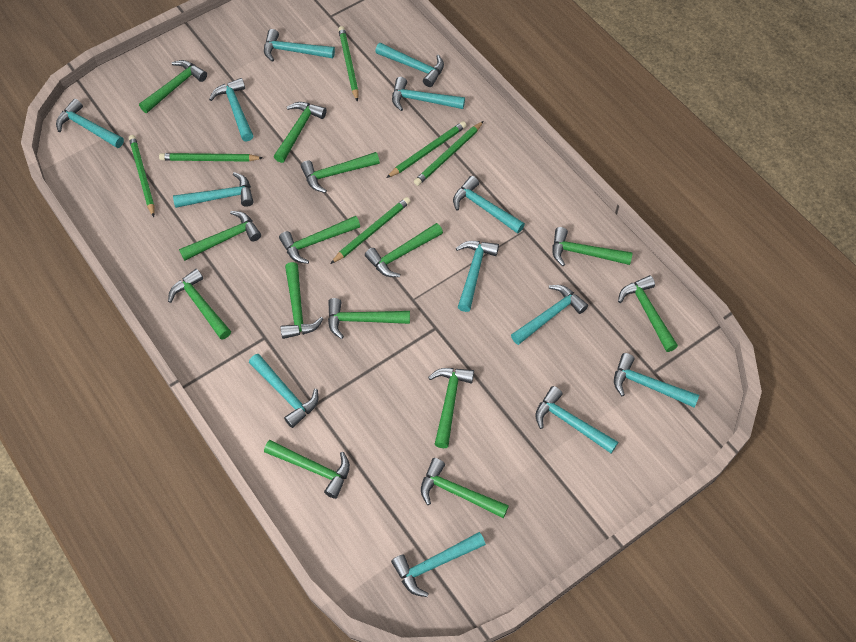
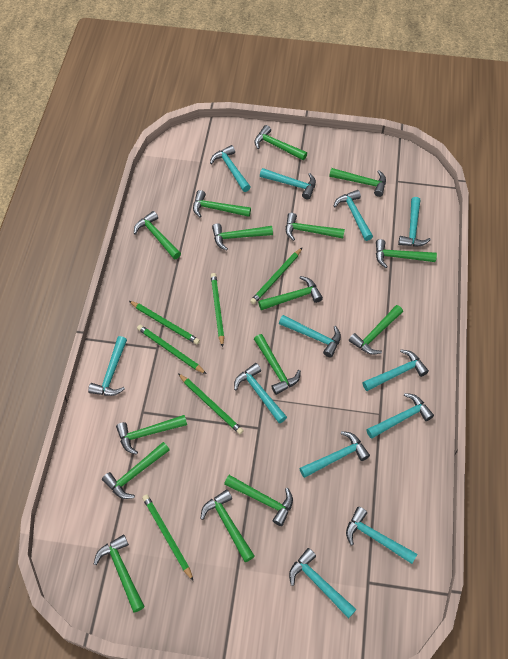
green hammer: 14 -> 15
turquoise hammer: 13 -> 12

